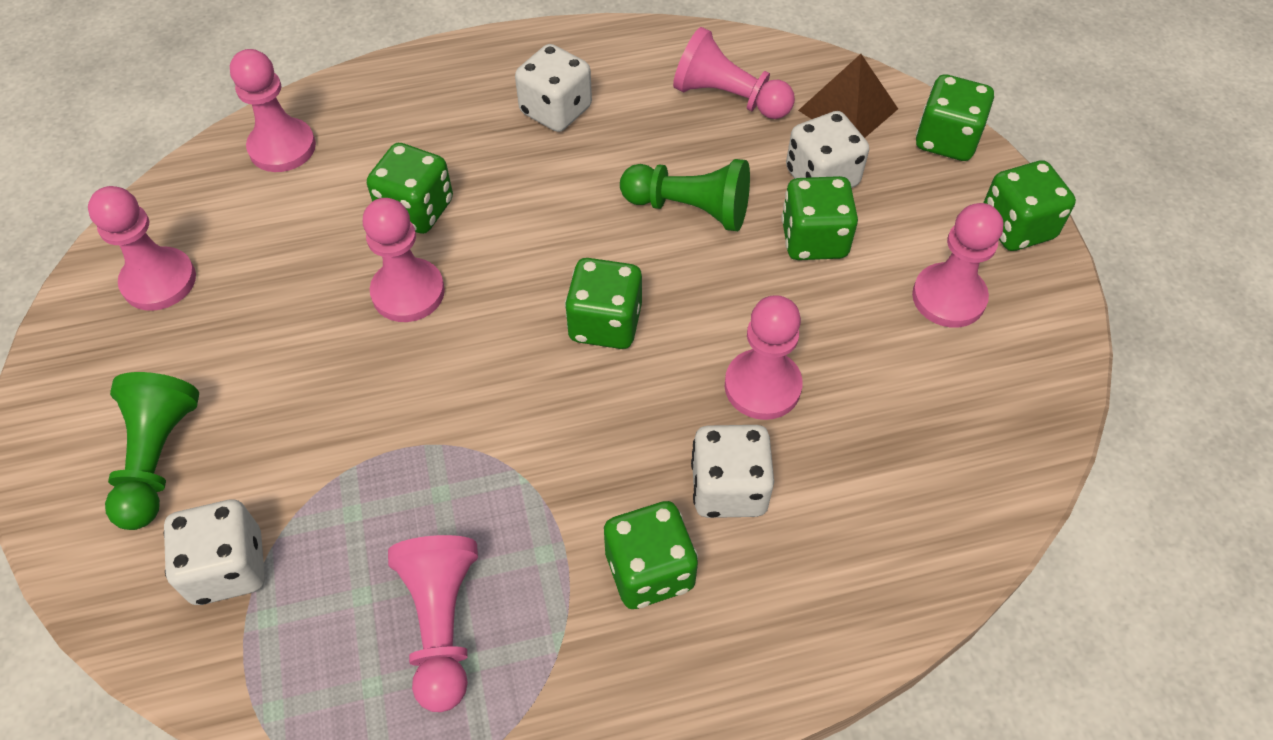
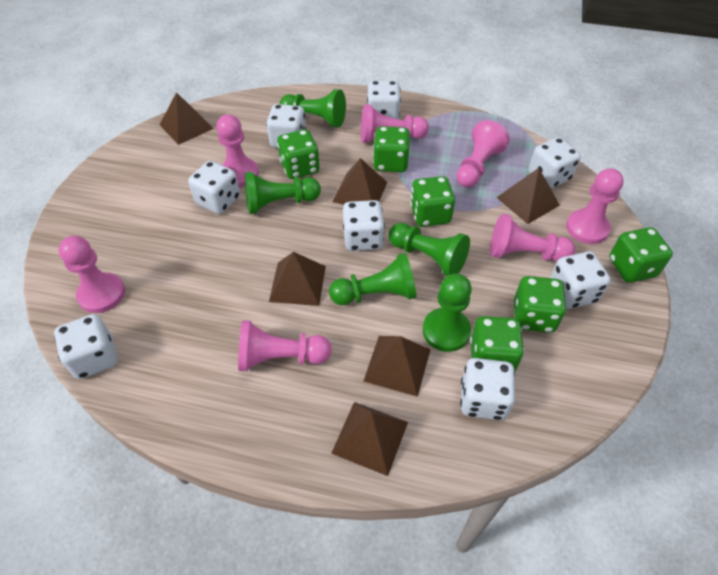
brown pyramid: 1 -> 6
green pawn: 2 -> 5
white dice: 4 -> 8

